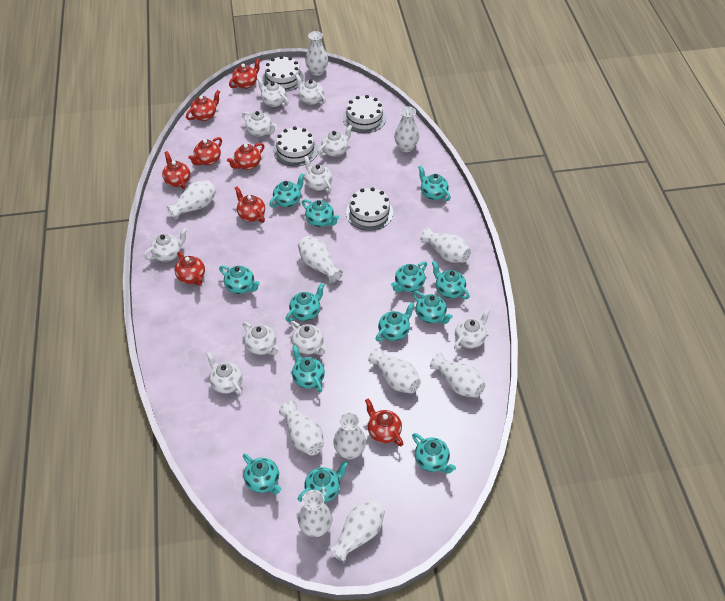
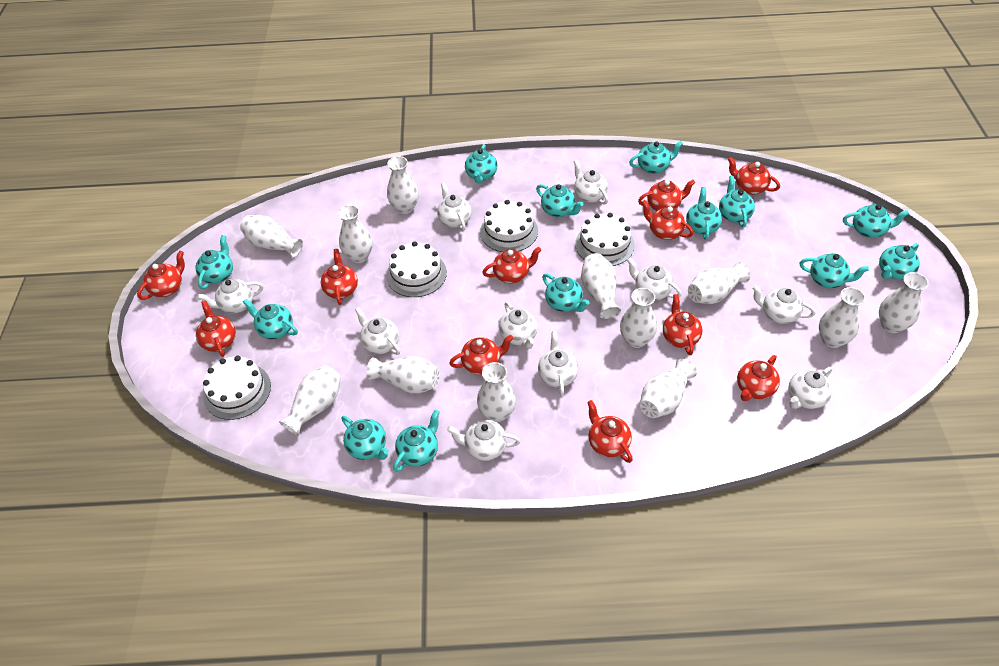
red teapot: 8 -> 11
white vase: 11 -> 12

